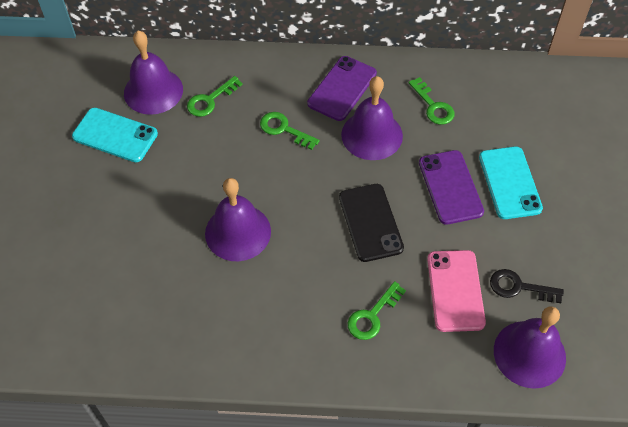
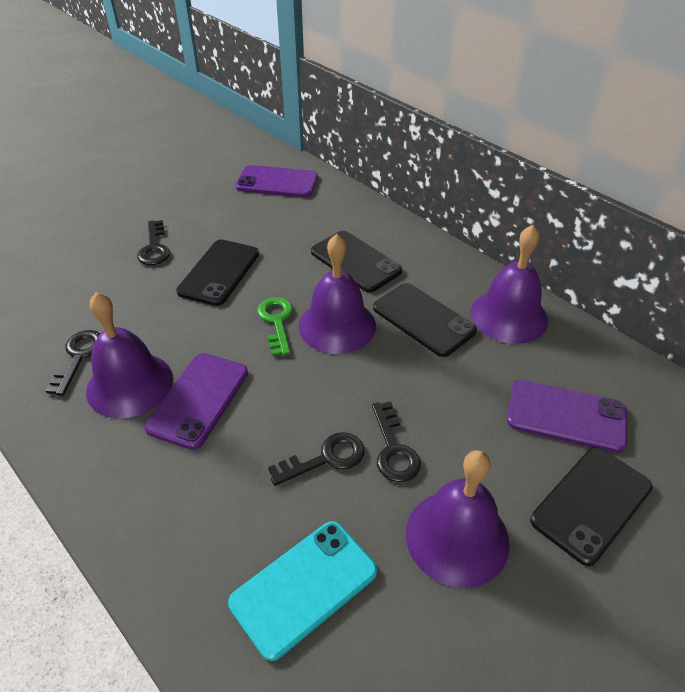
black key: 1 -> 4
black phone: 1 -> 4
green key: 4 -> 1
pink phone: 1 -> 0
purple phone: 2 -> 3
turquoise phone: 2 -> 1

